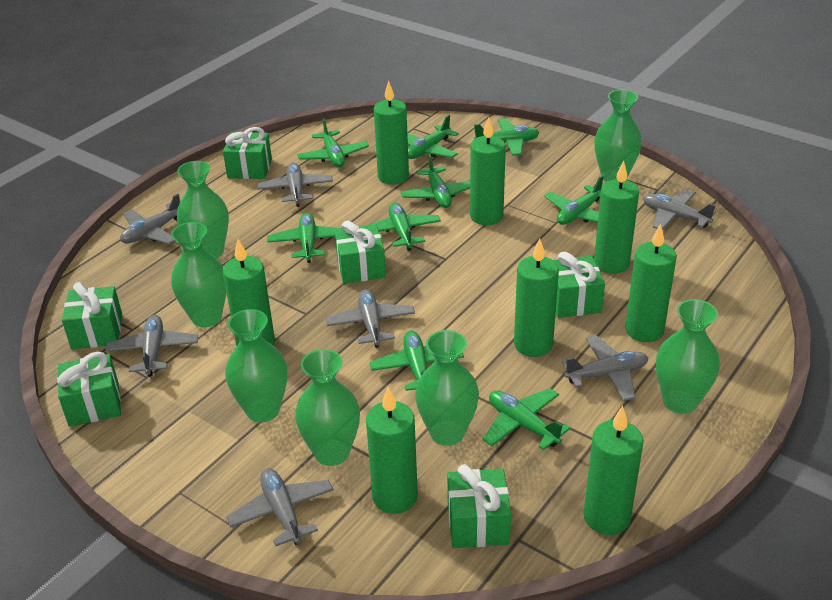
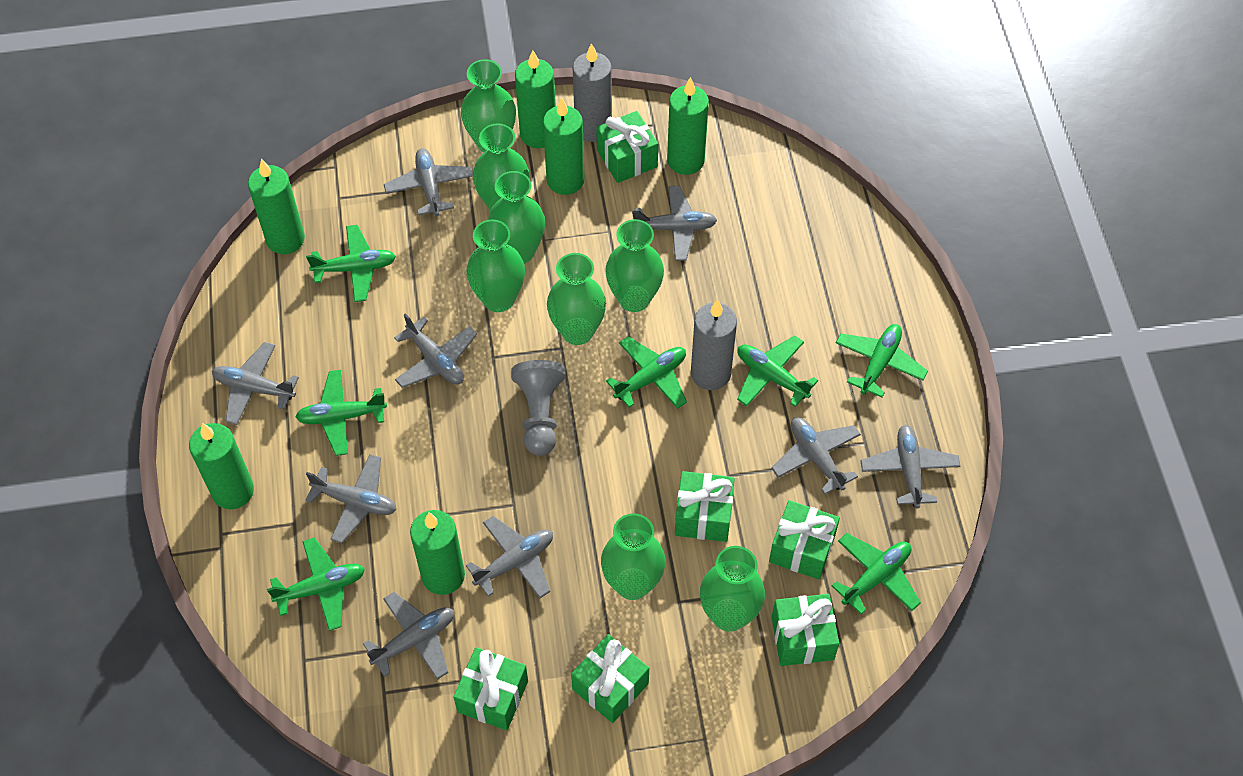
green candle: 8 -> 6
green plane: 9 -> 7
green vase: 7 -> 8
grey candle: 0 -> 2
grey pawn: 0 -> 1
grey plane: 7 -> 9

